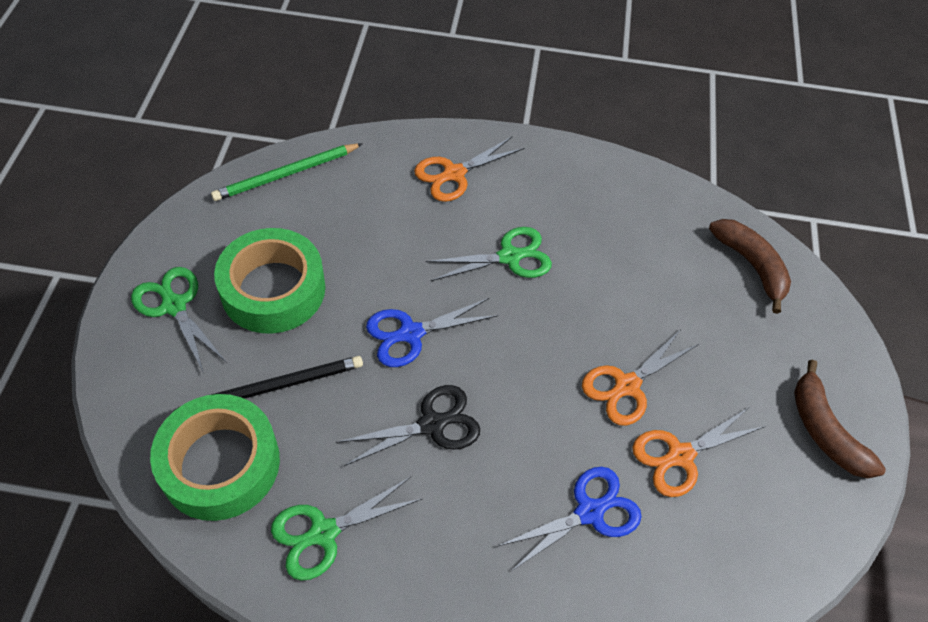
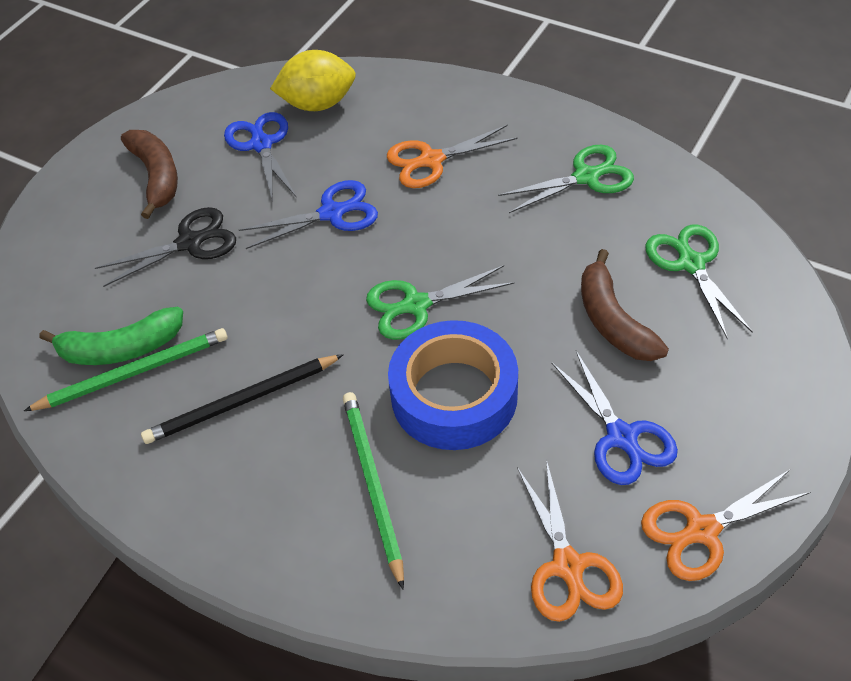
blue scissors: 2 -> 3
blue tape: 0 -> 1
green banana: 0 -> 1
green pencil: 1 -> 2
green tape: 2 -> 0
yellow lemon: 0 -> 1

